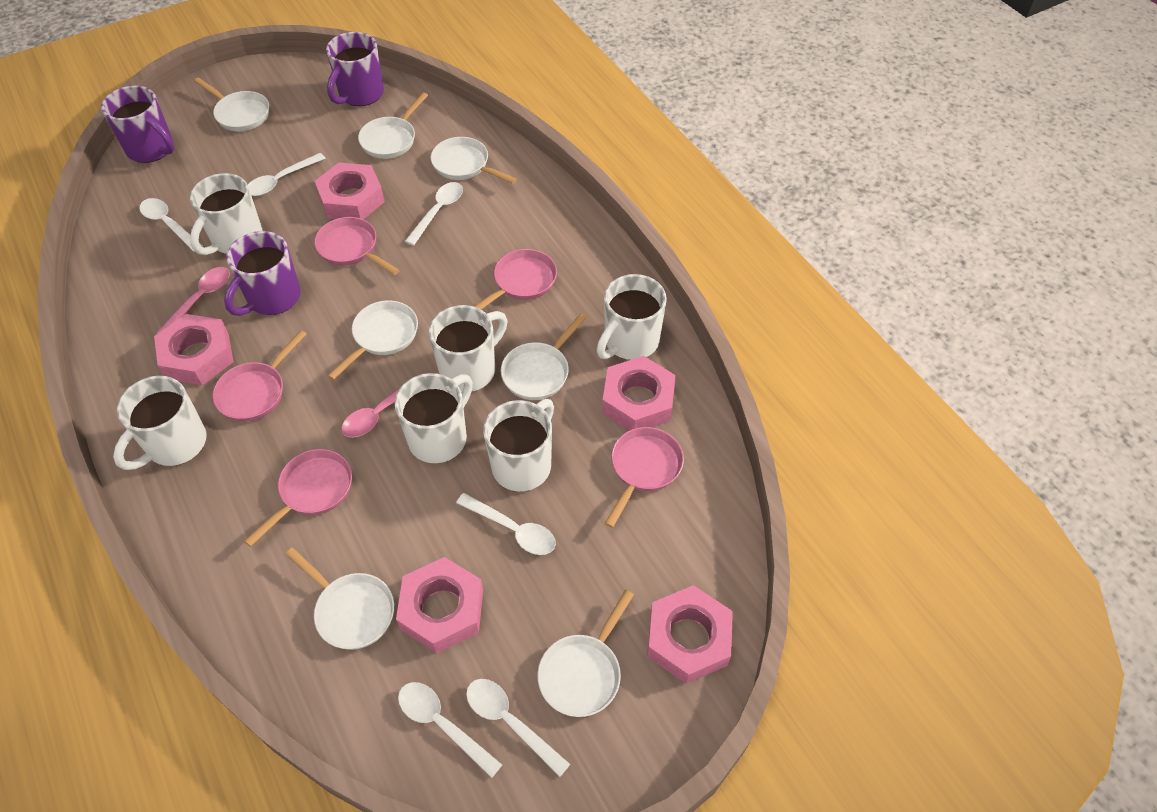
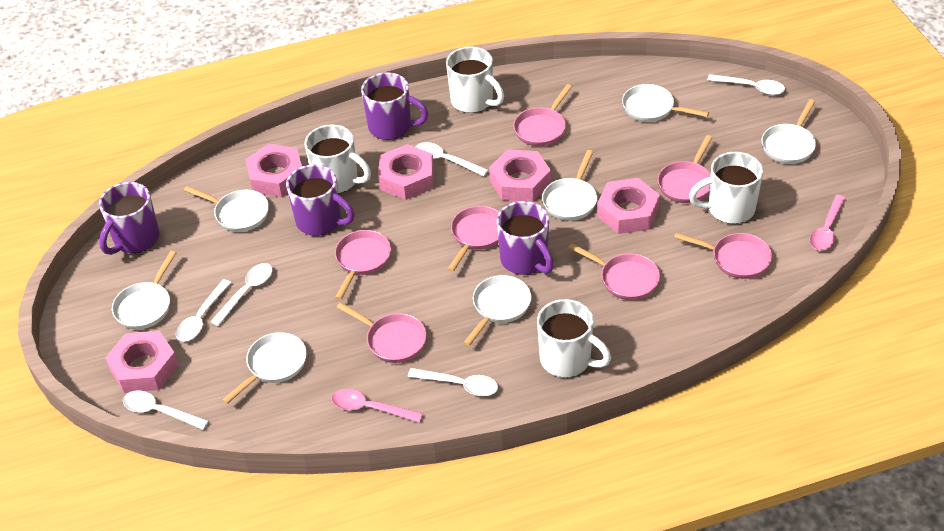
pink pan: 5 -> 7
purple mug: 3 -> 4
white mug: 6 -> 4

